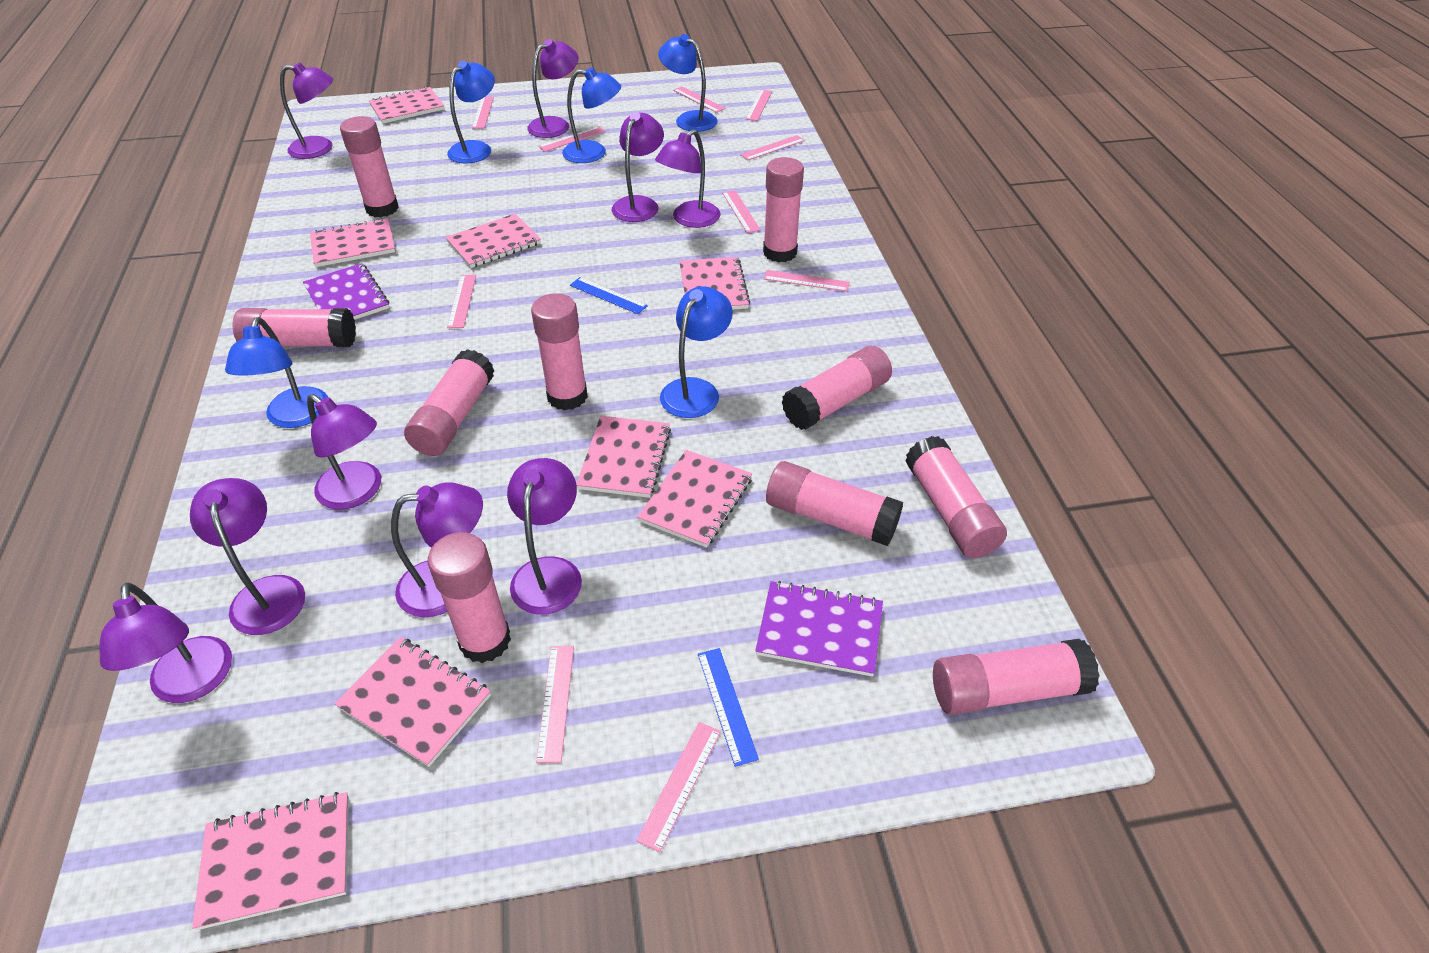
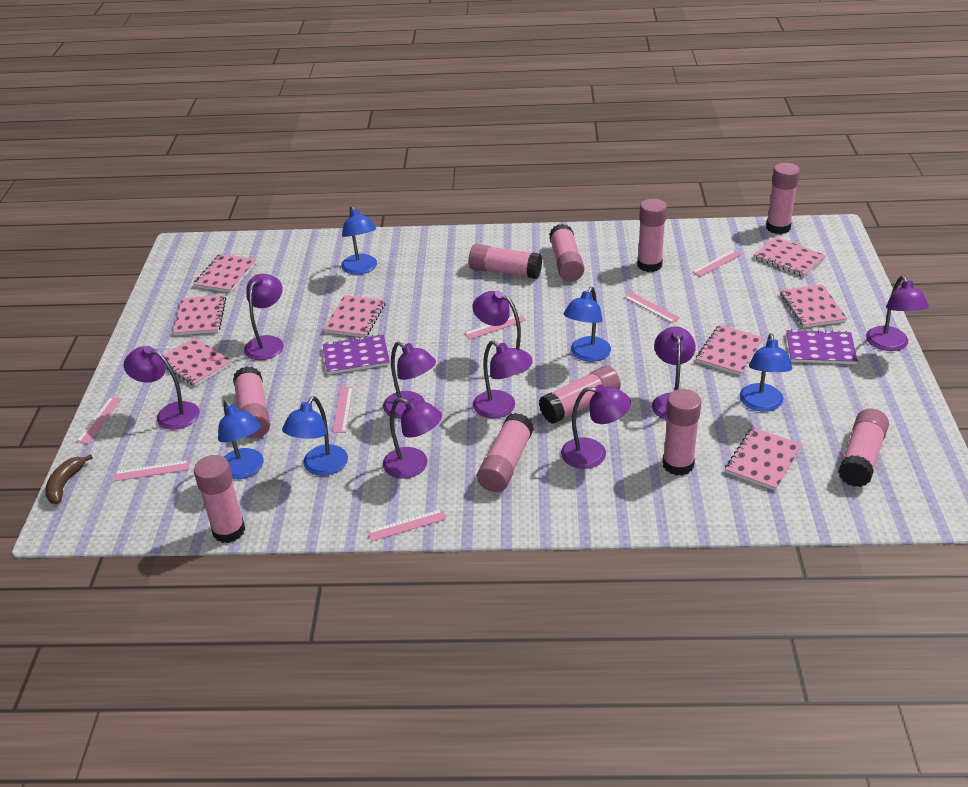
blue ruler: 2 -> 0
brown banana: 0 -> 1
pink ruler: 10 -> 7

